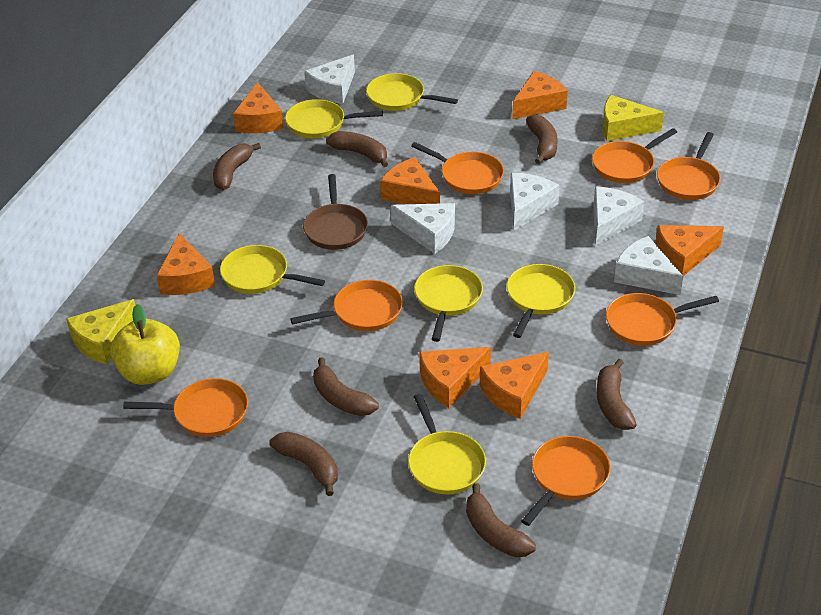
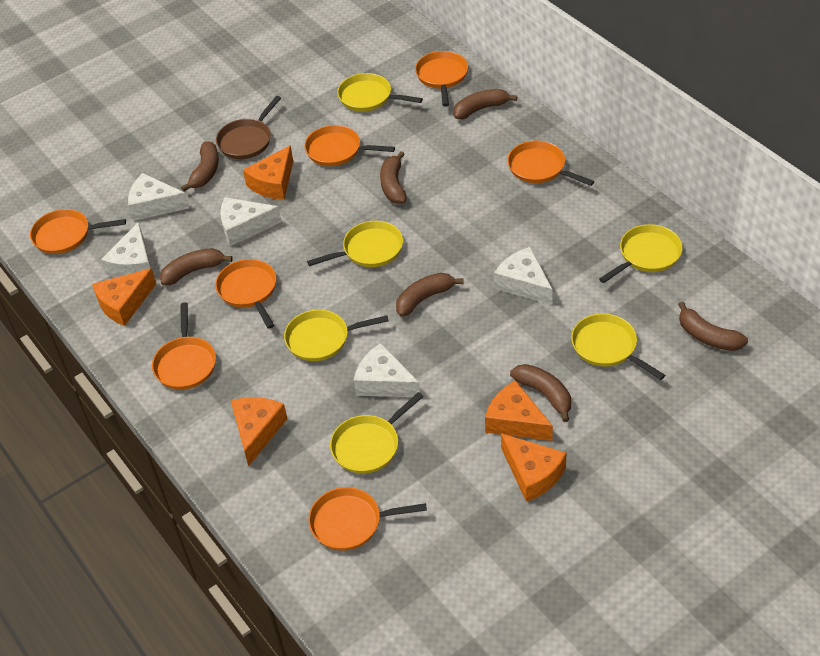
orange cheese: 7 -> 5
yellow apple: 1 -> 0
yellow cheese: 2 -> 0

